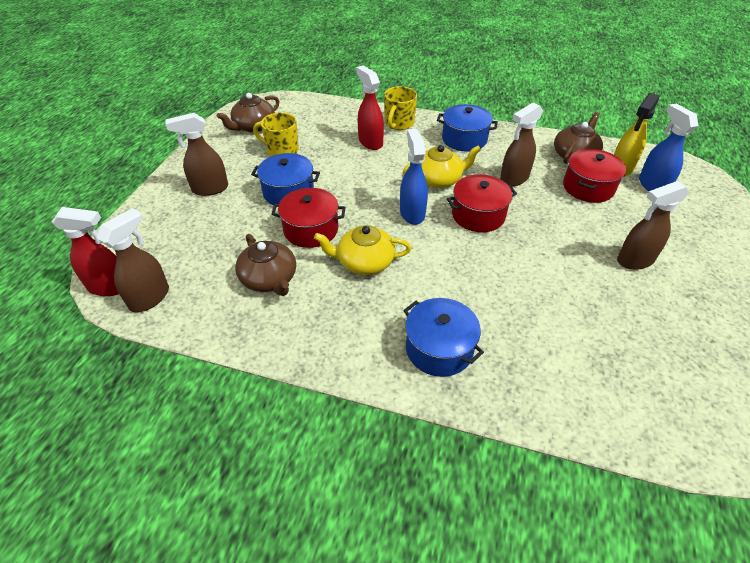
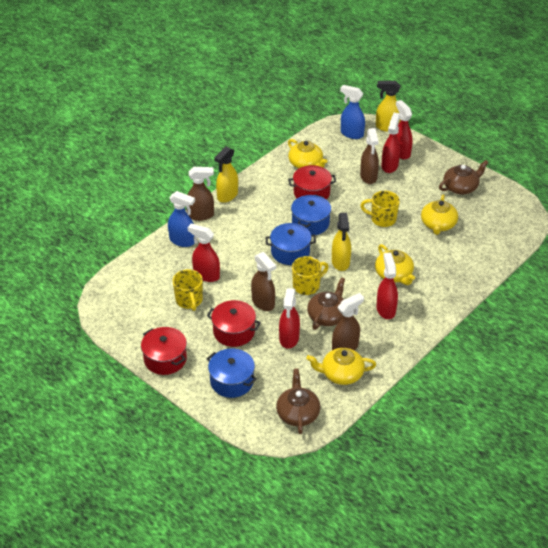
red spray bottle: 2 -> 5
yellow mug: 2 -> 3
yellow spray bottle: 1 -> 3
yellow teapot: 2 -> 4

